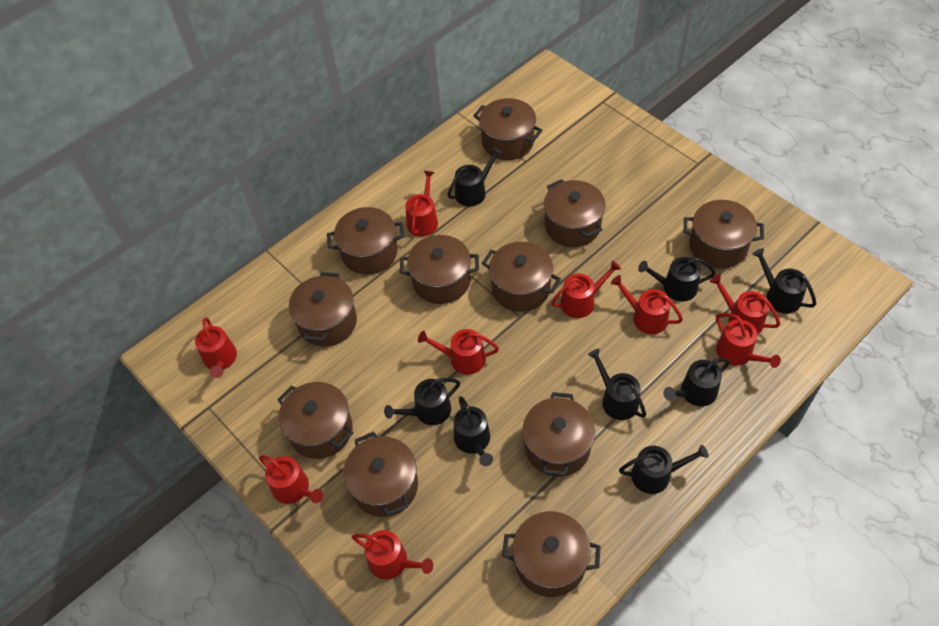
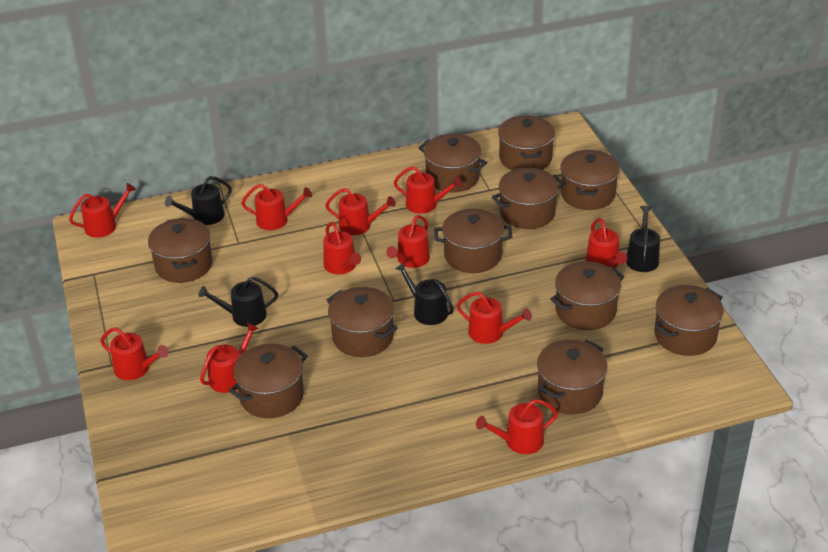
black watering can: 8 -> 4
red watering can: 9 -> 11

